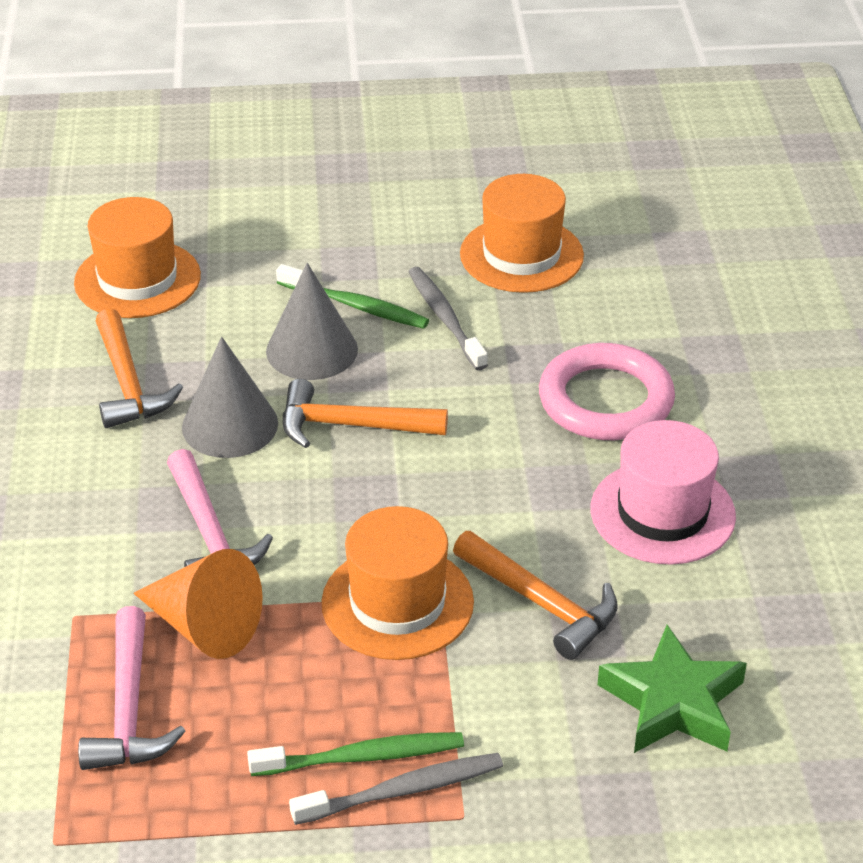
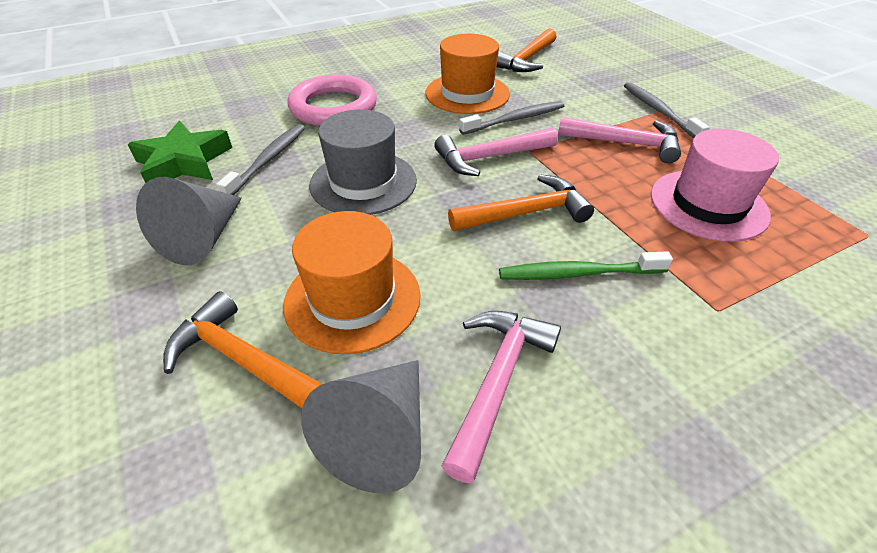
green toothbrush: 2 -> 1
grey hat: 0 -> 1
grey toothbrush: 2 -> 3
orange cone: 1 -> 0
orange hat: 3 -> 2
pink hammer: 2 -> 3

